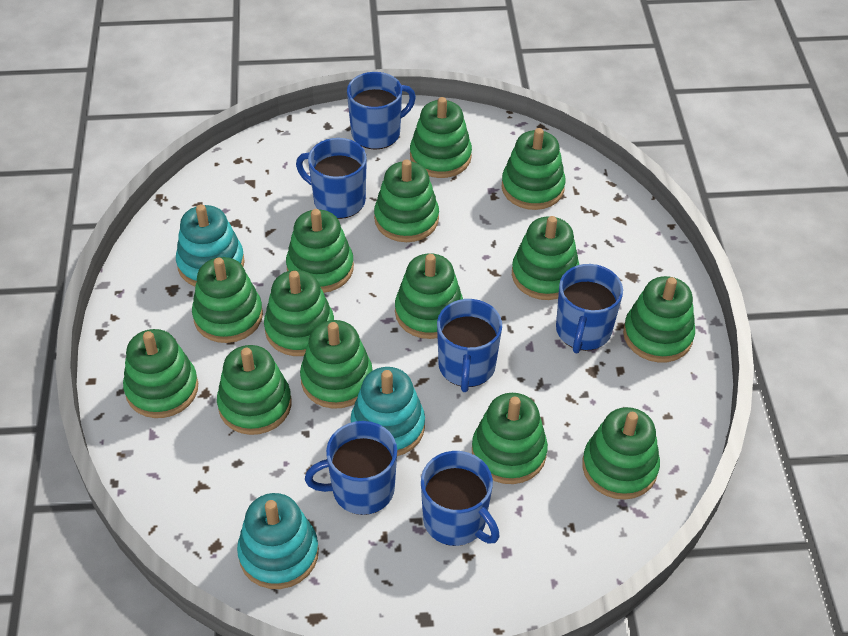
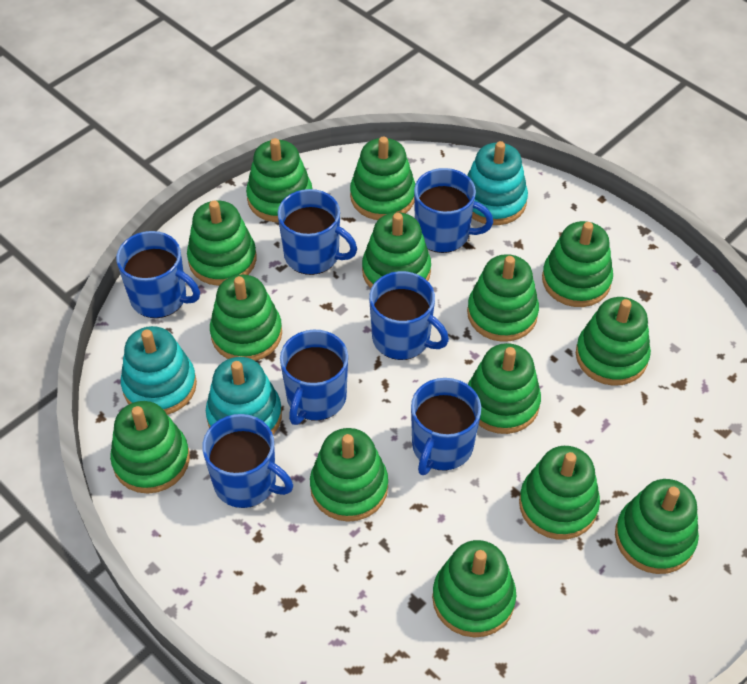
blue mug: 6 -> 7

